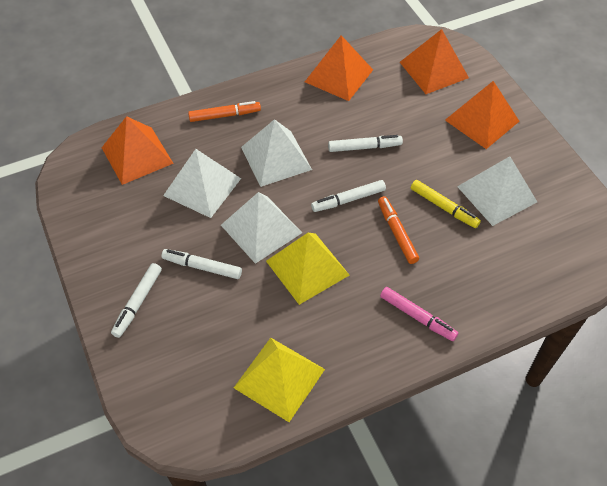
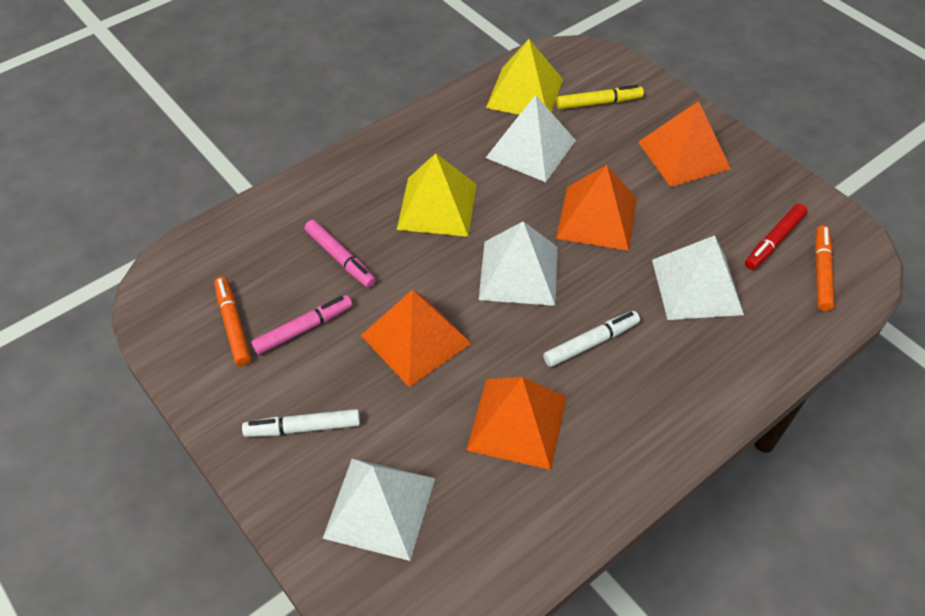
pink marker: 1 -> 2
red marker: 0 -> 1
white marker: 4 -> 2

